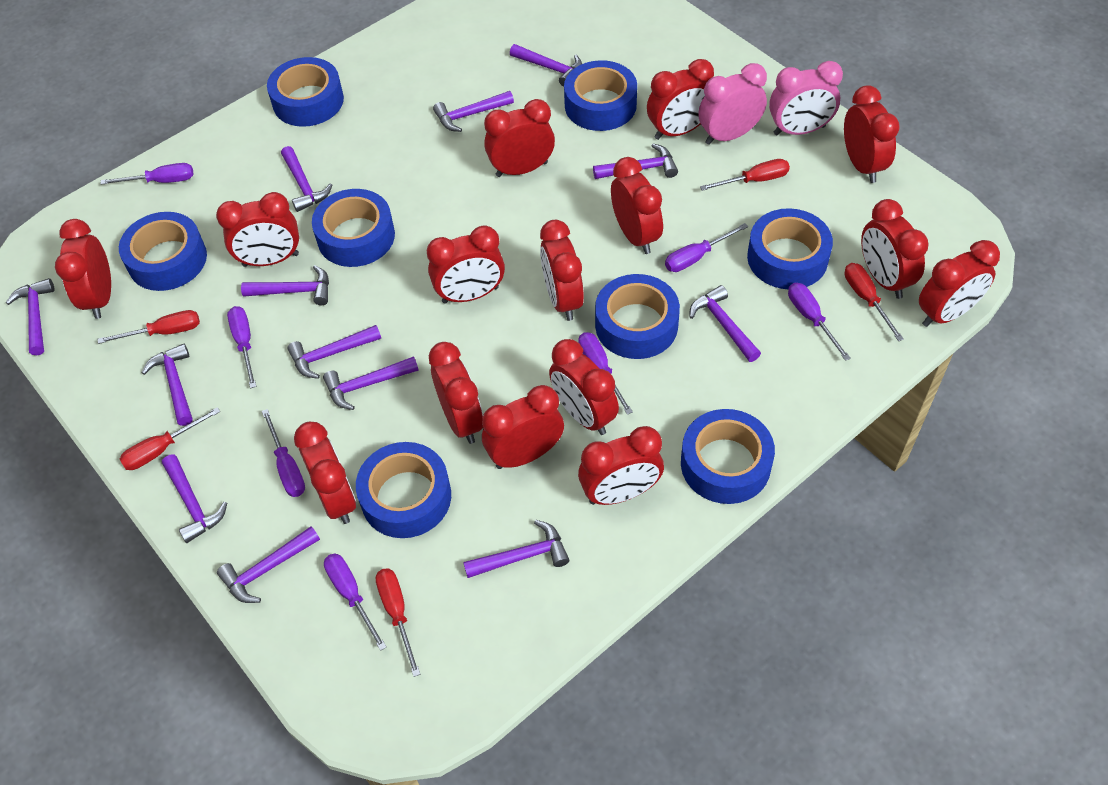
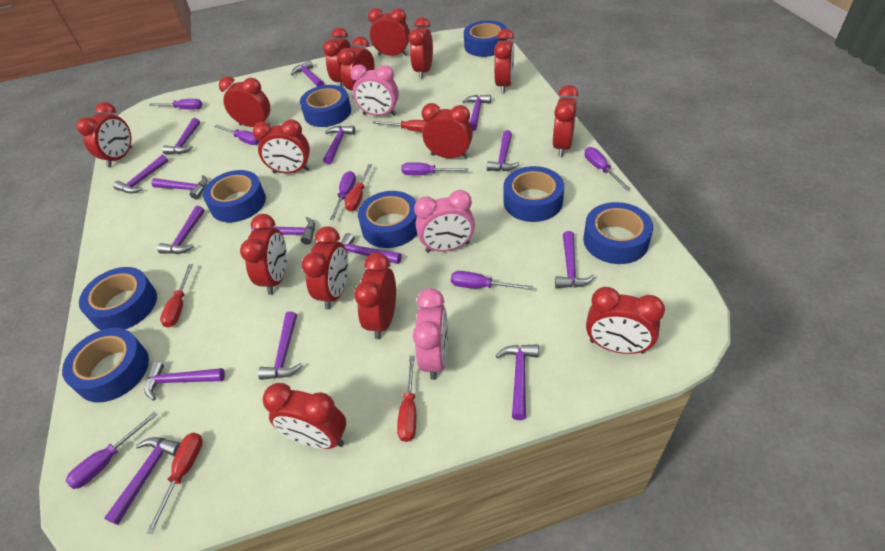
pink clock: 2 -> 3
purple hammer: 13 -> 15

